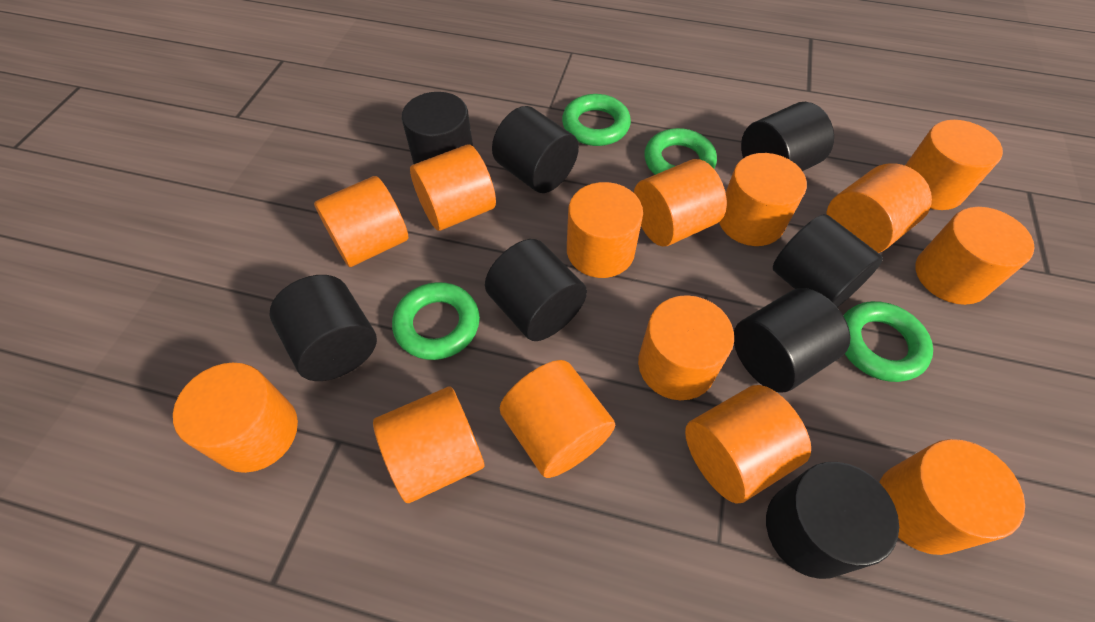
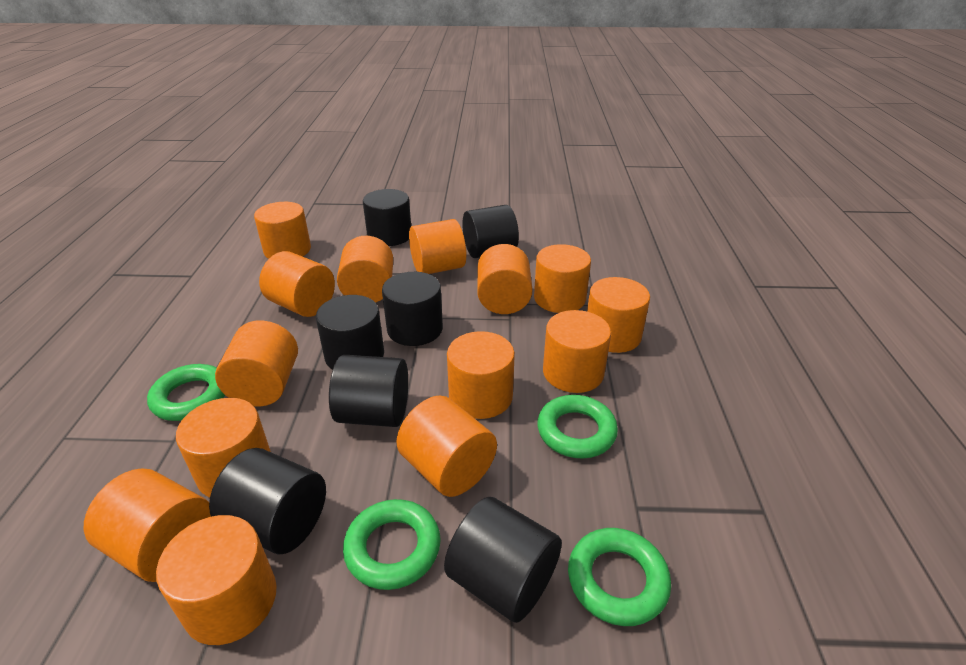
black cylinder: 8 -> 7

